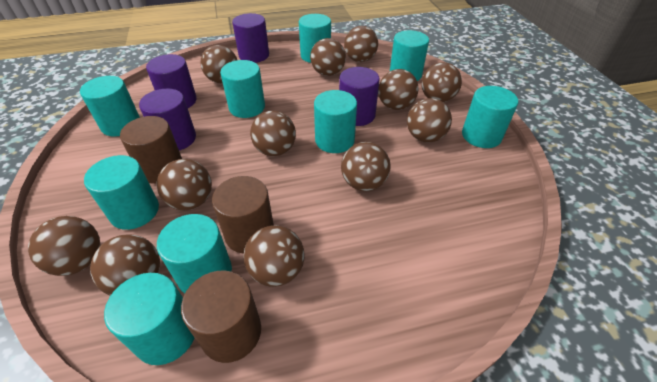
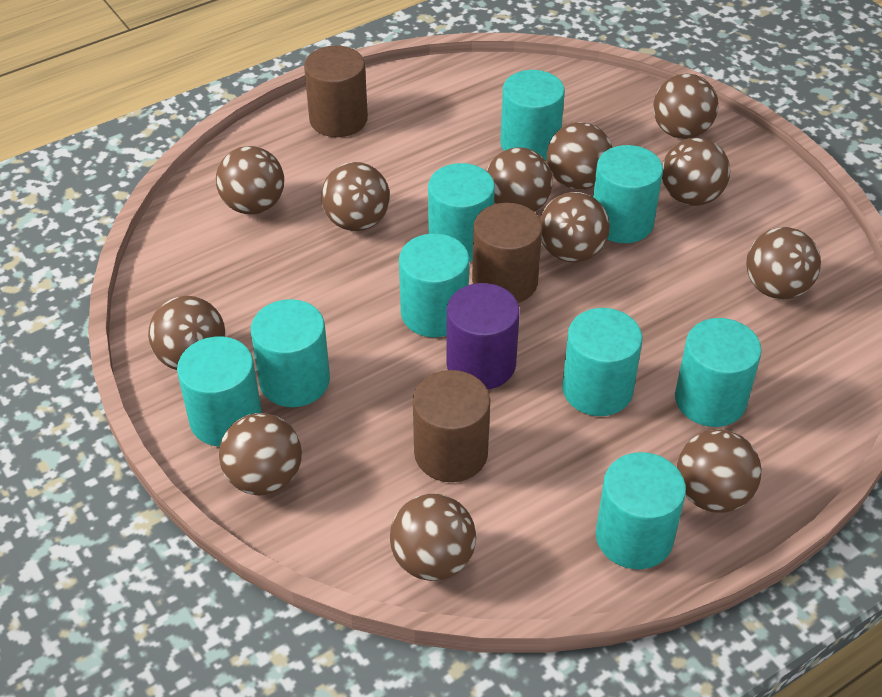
purple cylinder: 4 -> 1

